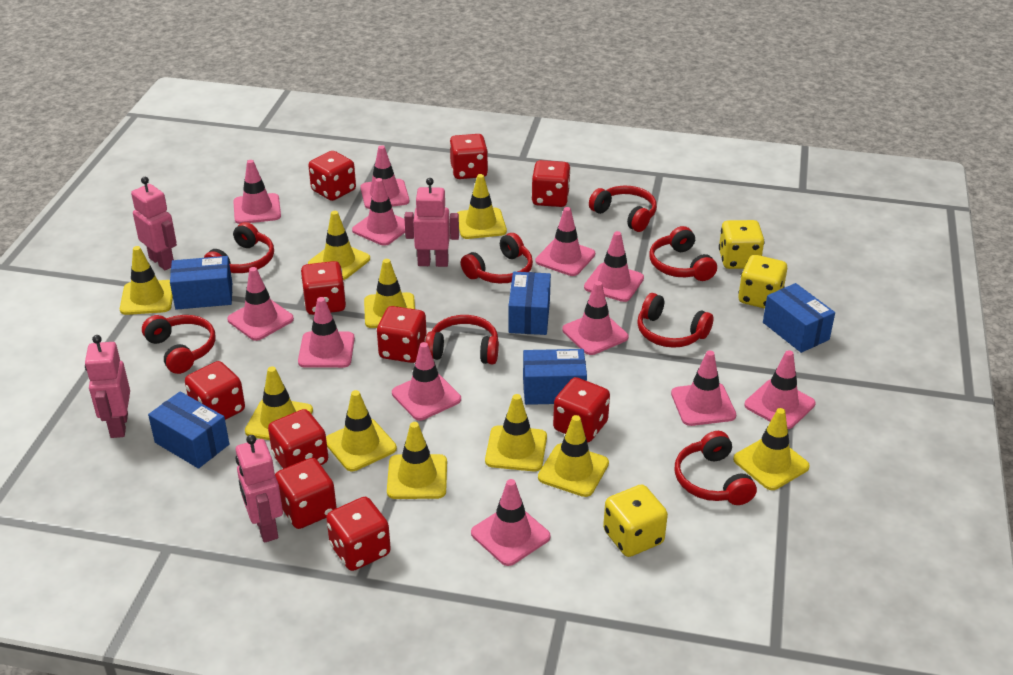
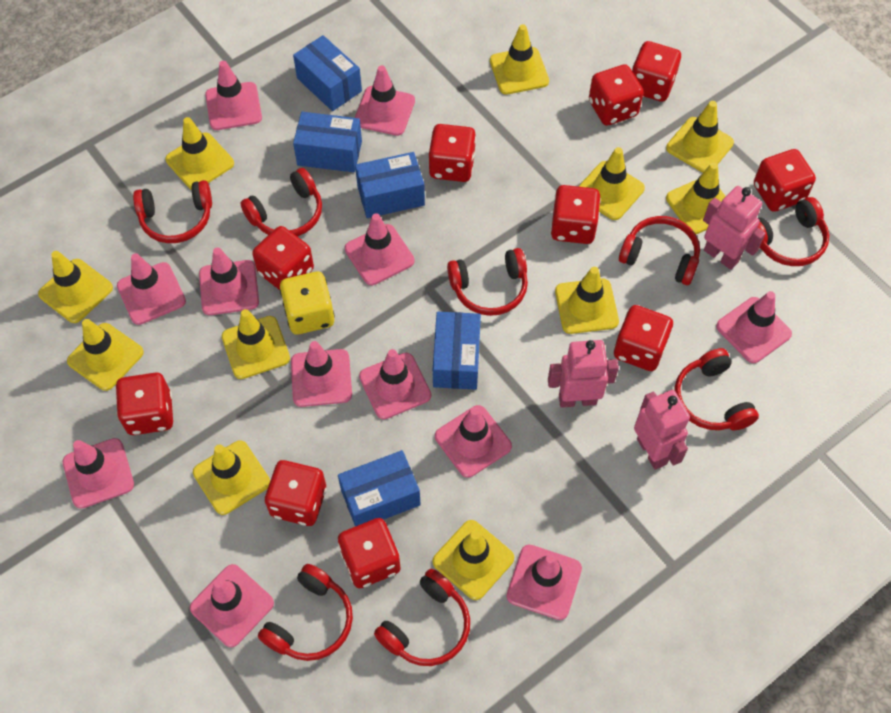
pink robot: 4 -> 3
yellow dice: 3 -> 1
yellow traffic cone: 10 -> 11

